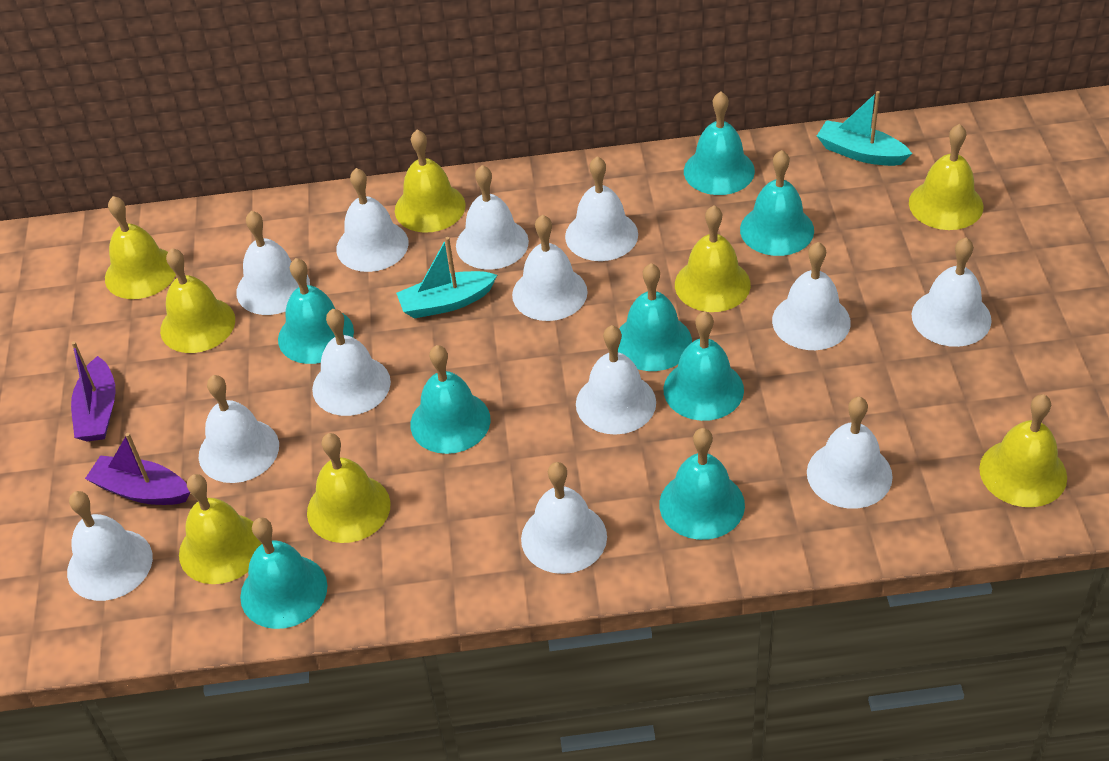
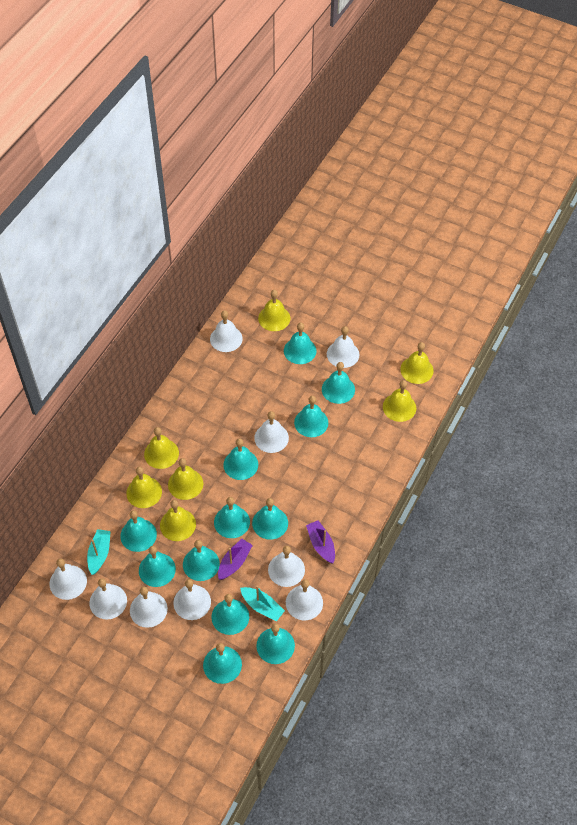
turquoise bell: 8 -> 12
white bell: 13 -> 9
yellow bell: 8 -> 7

